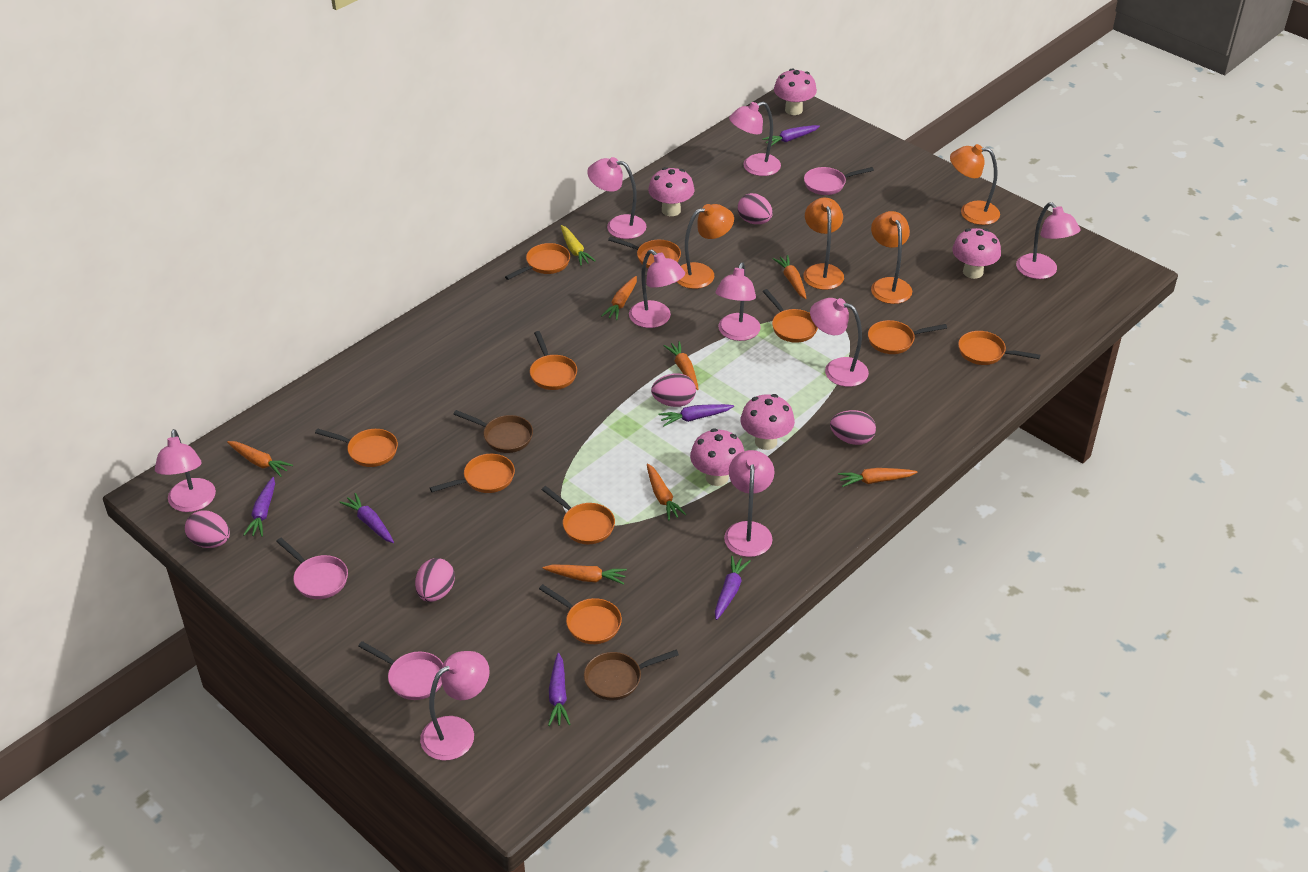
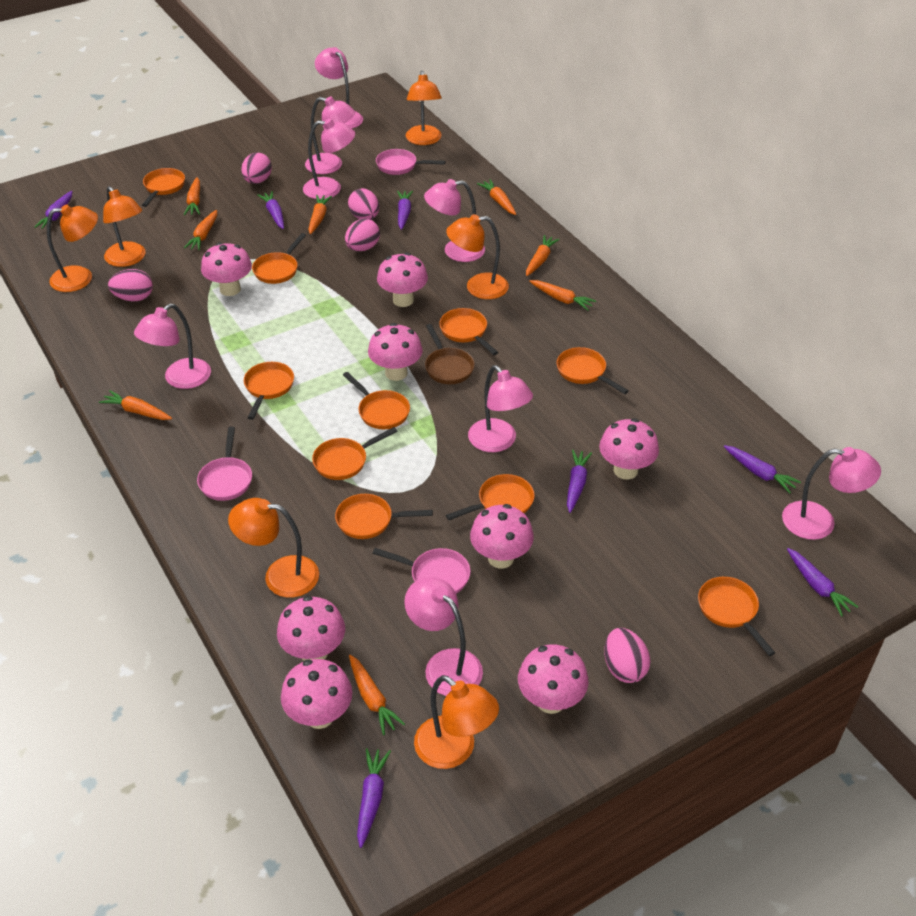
brown pan: 2 -> 1
orange carrot: 7 -> 8
orange lamp: 4 -> 6
pink lamp: 9 -> 8
pink mushroom: 5 -> 8
purple carrot: 6 -> 7
yellow carrot: 1 -> 0

